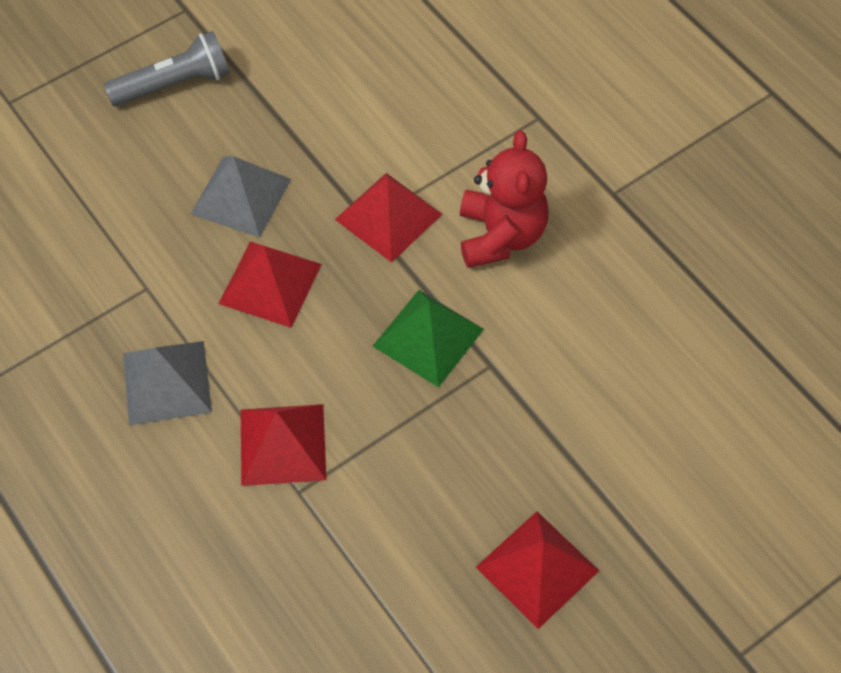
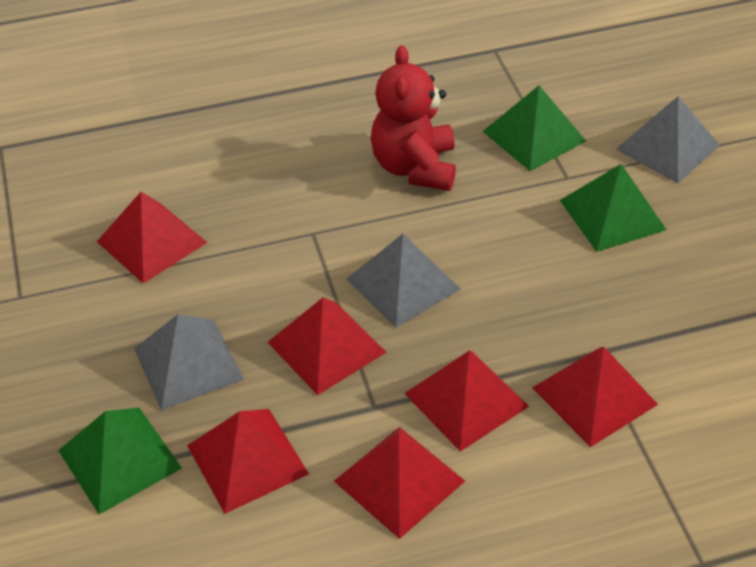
green pyramid: 1 -> 3
grey flashlight: 1 -> 0
grey pyramid: 2 -> 3
red pyramid: 4 -> 6

